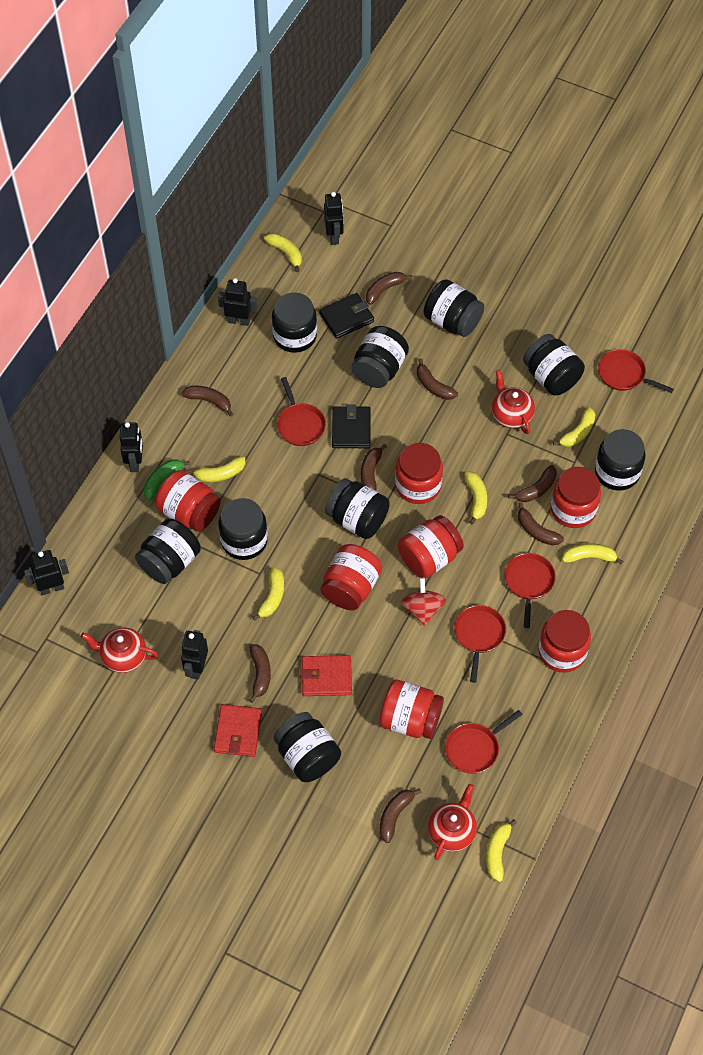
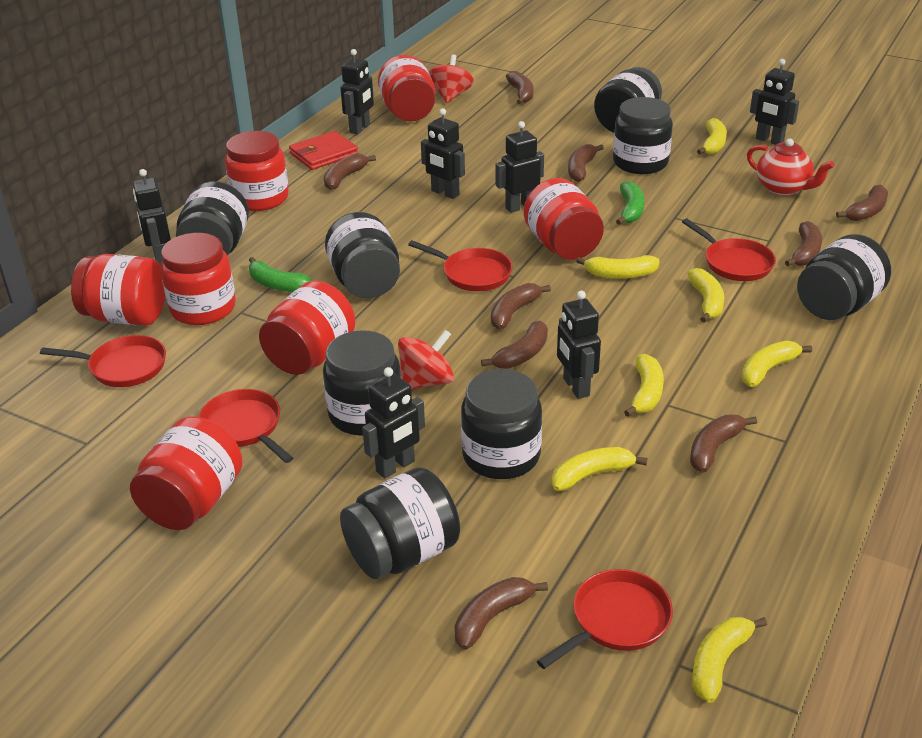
black jar: 9 -> 8
black robot: 5 -> 7
black wallet: 2 -> 0
brown banana: 8 -> 9
green banana: 1 -> 2
red spinning top: 1 -> 2
red teapot: 3 -> 1
red wallet: 2 -> 1

